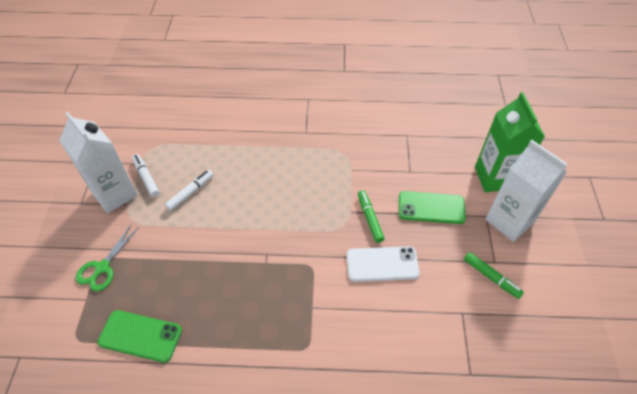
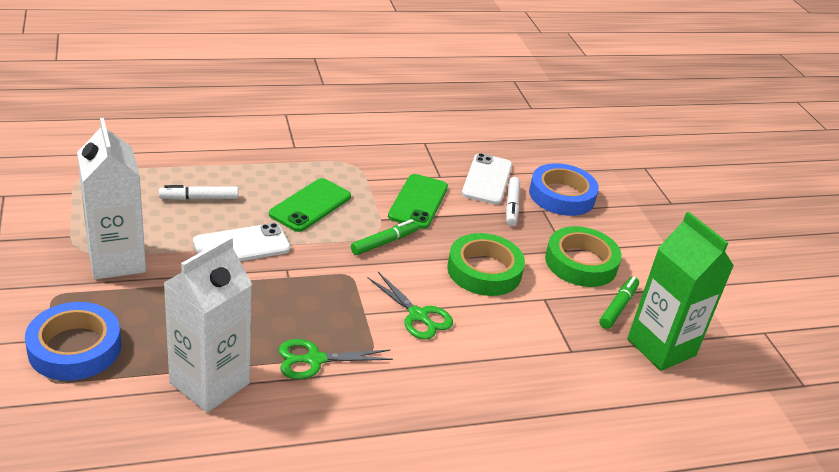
blue tape: 0 -> 2
green scissors: 1 -> 2
green tape: 0 -> 2
white phone: 1 -> 2

